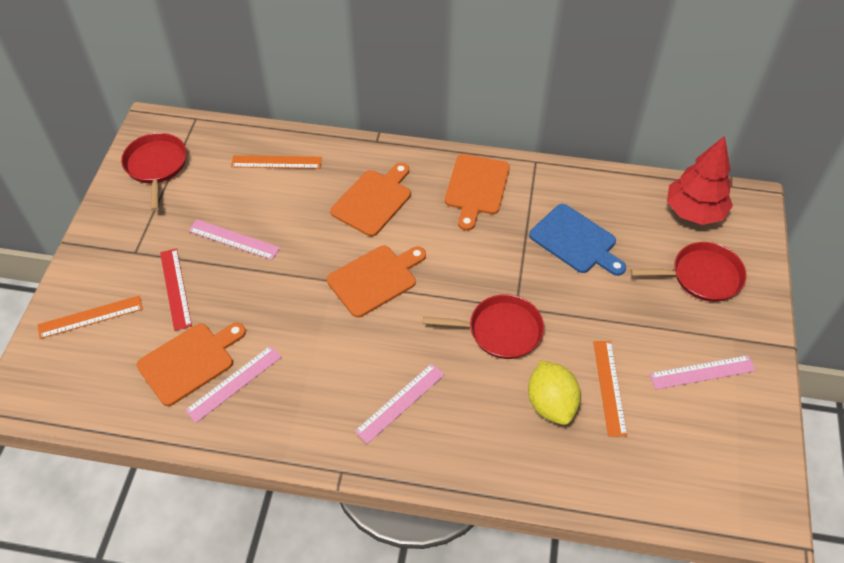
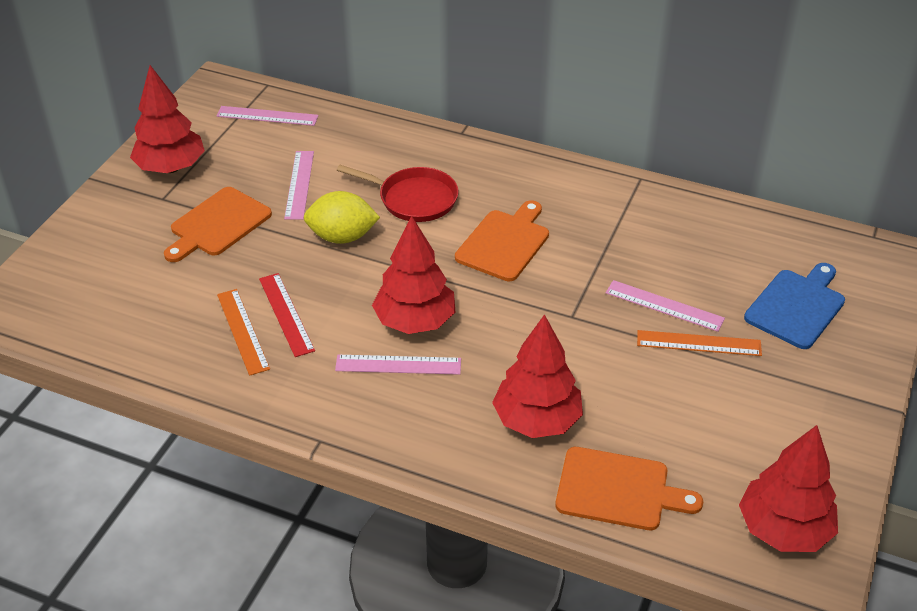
orange cutting board: 4 -> 3
orange ruler: 3 -> 2
red pan: 3 -> 1
red tree: 1 -> 4

